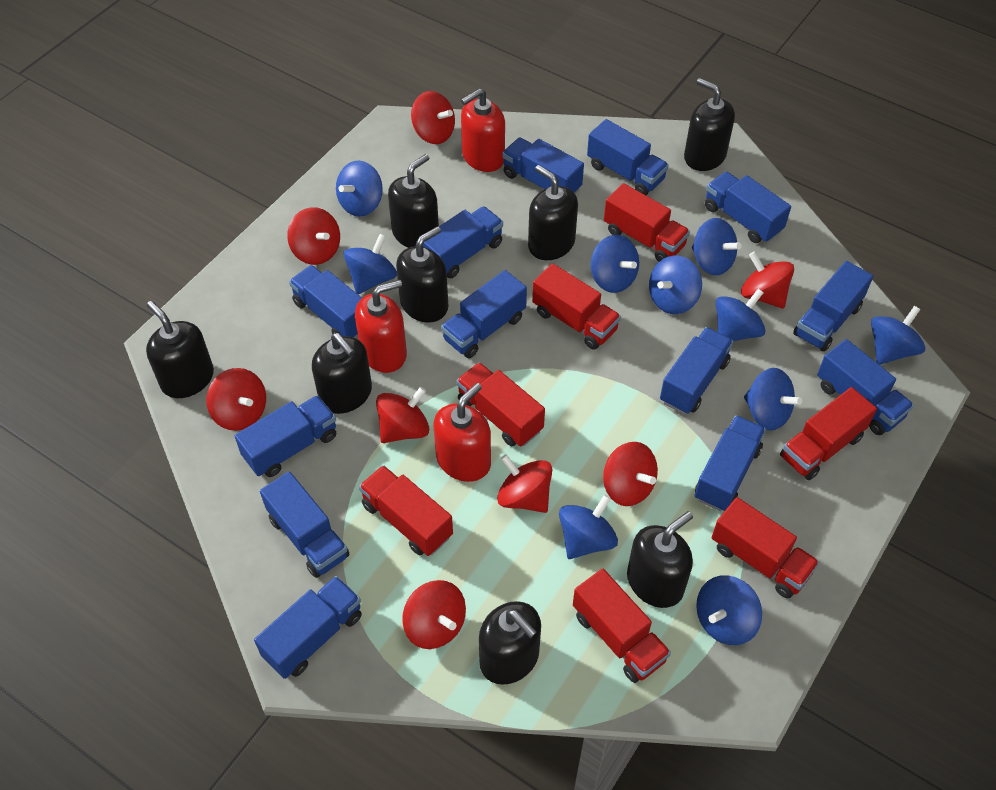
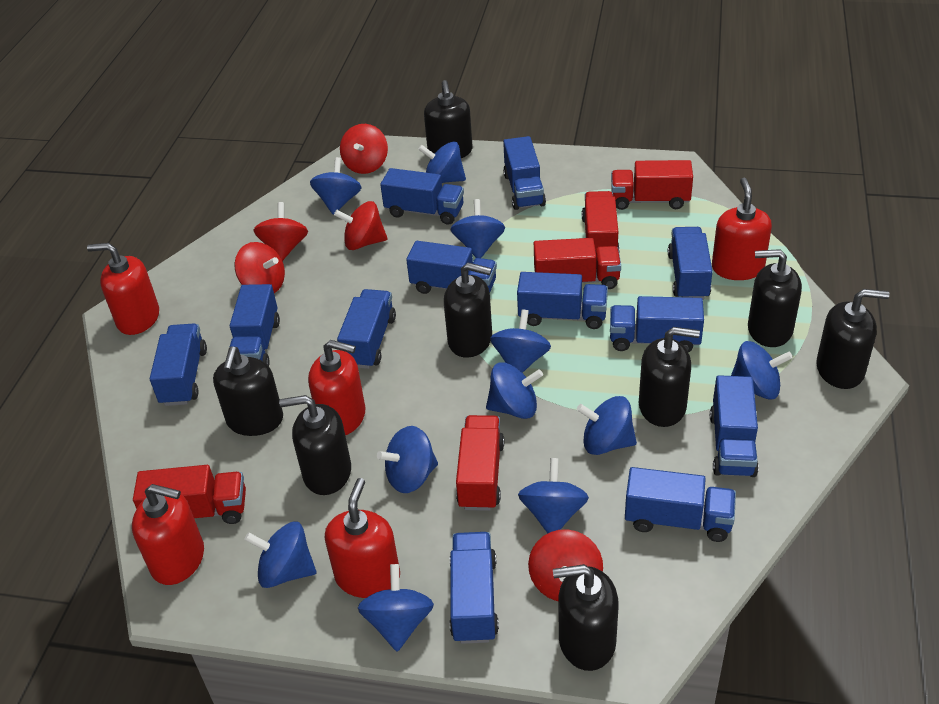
blue spinning top: 10 -> 11
blue truck: 13 -> 12
red soap dispenser: 3 -> 5
red spinning top: 8 -> 5
red truck: 7 -> 5

